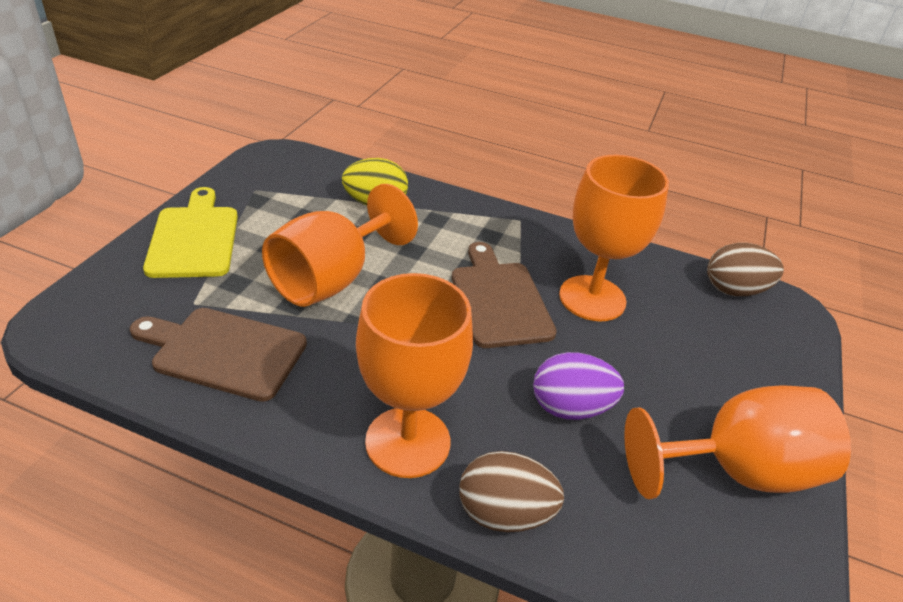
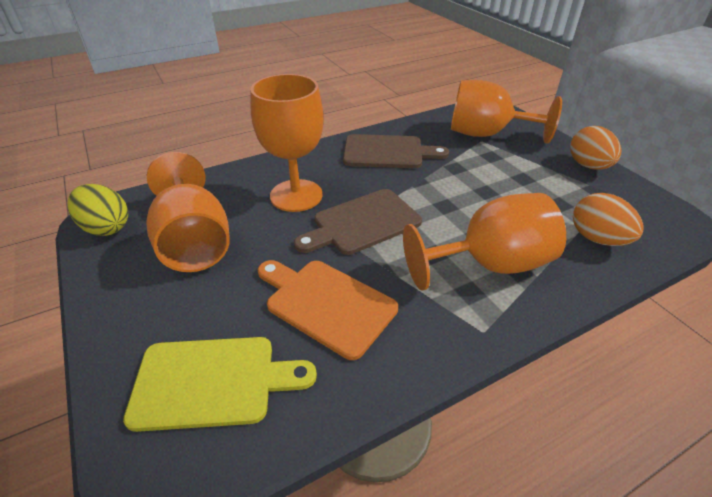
brown egg: 2 -> 0
orange cutting board: 0 -> 1
orange egg: 0 -> 2
purple egg: 1 -> 0

